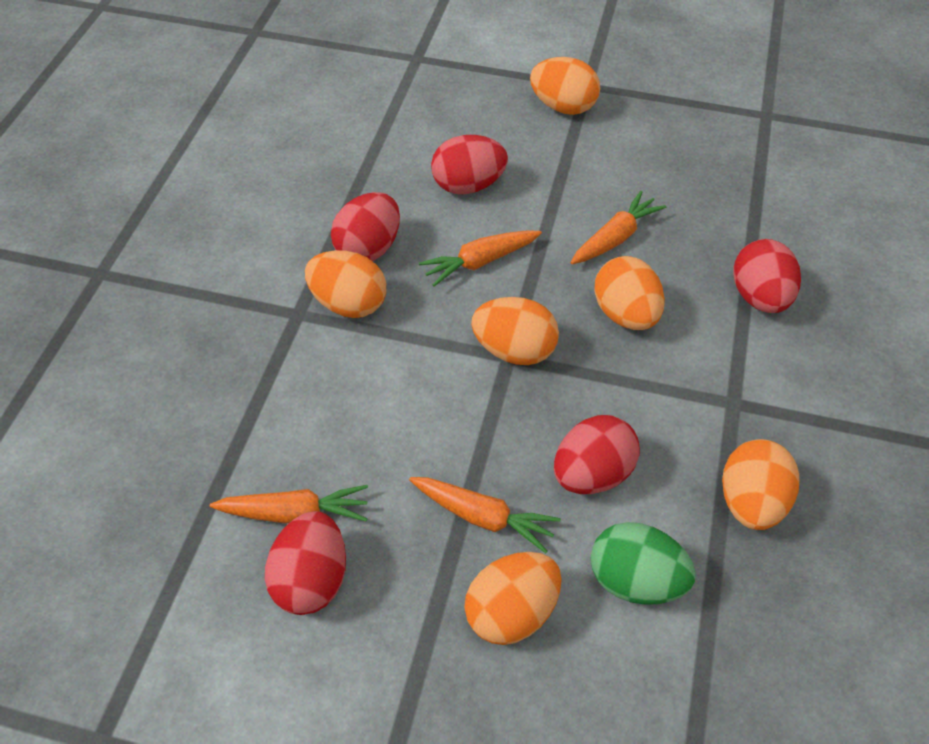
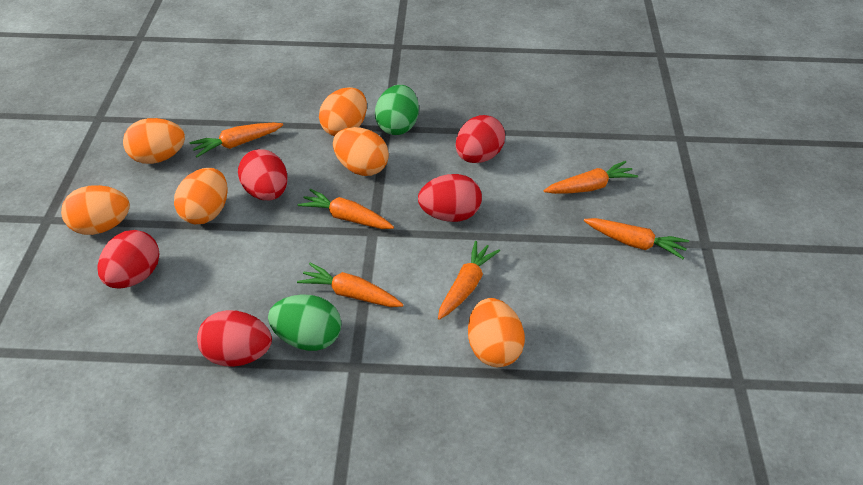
green egg: 1 -> 2
orange carrot: 4 -> 6

